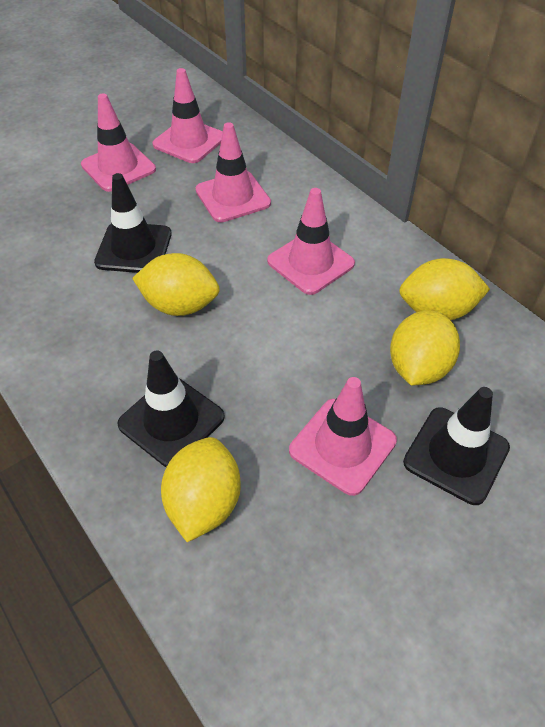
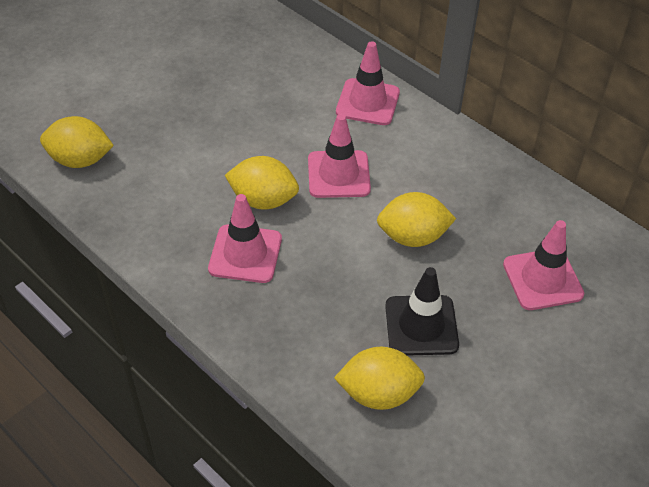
black traffic cone: 3 -> 1
pink traffic cone: 5 -> 4

